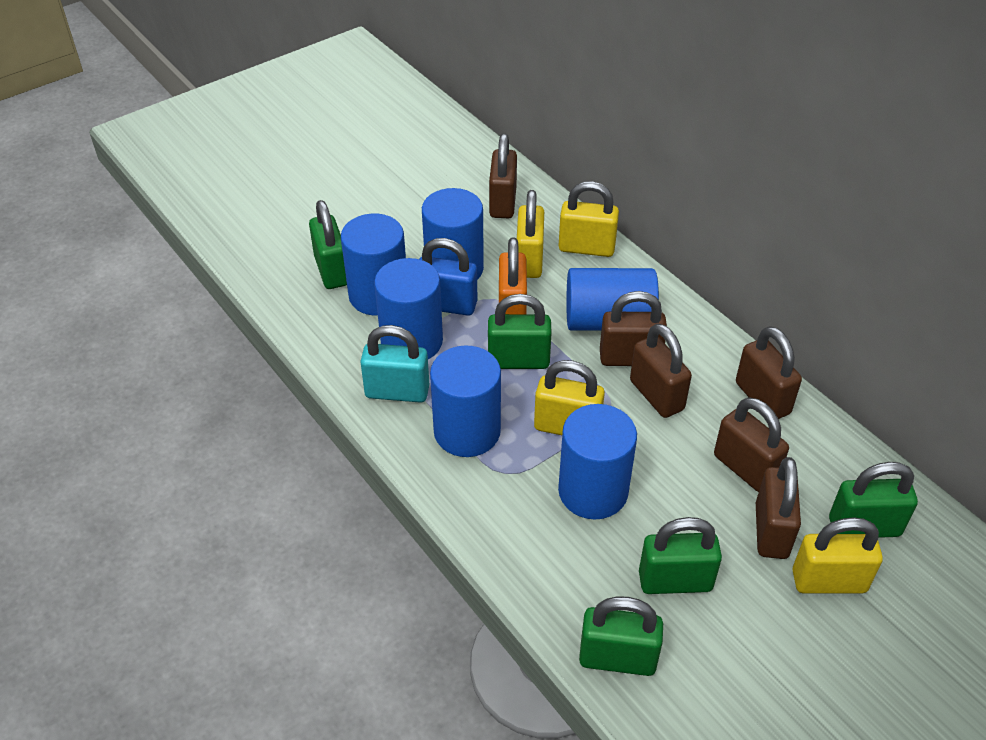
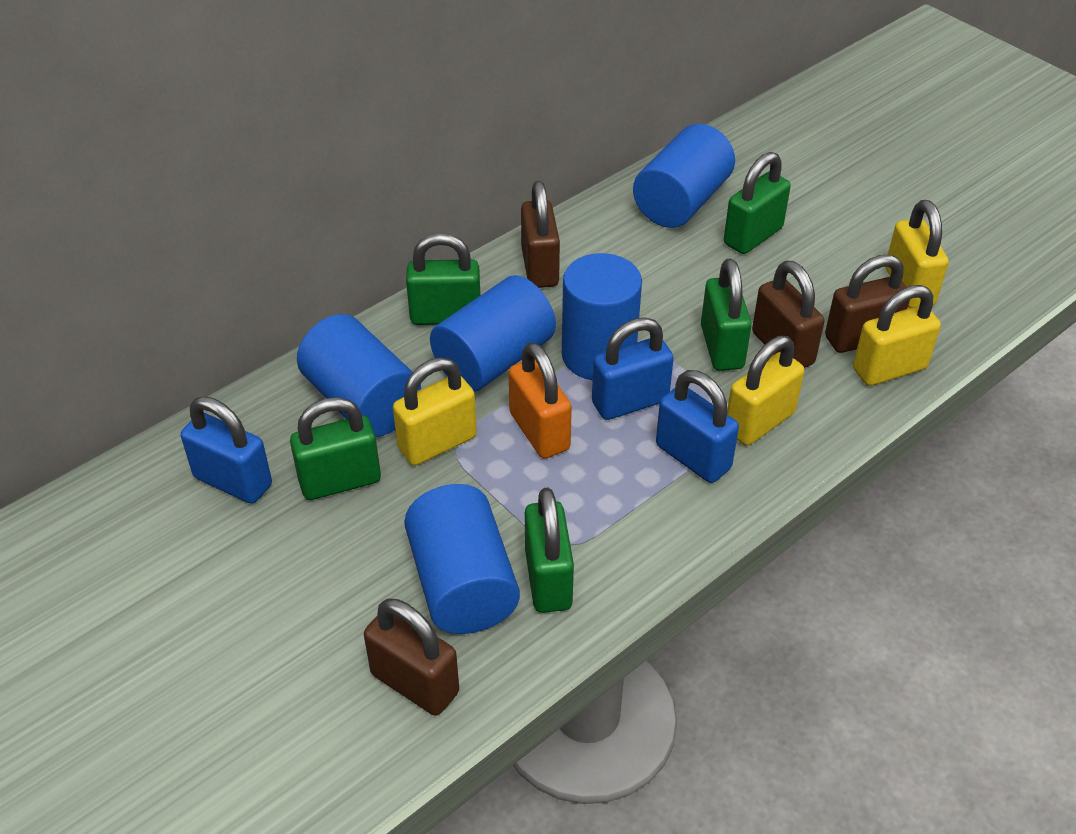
blue cylinder: 6 -> 5
blue padlock: 1 -> 3
brown padlock: 6 -> 4
turquoise padlock: 1 -> 0

